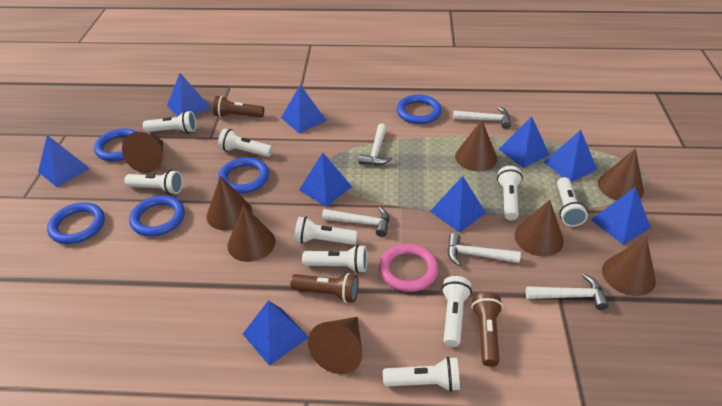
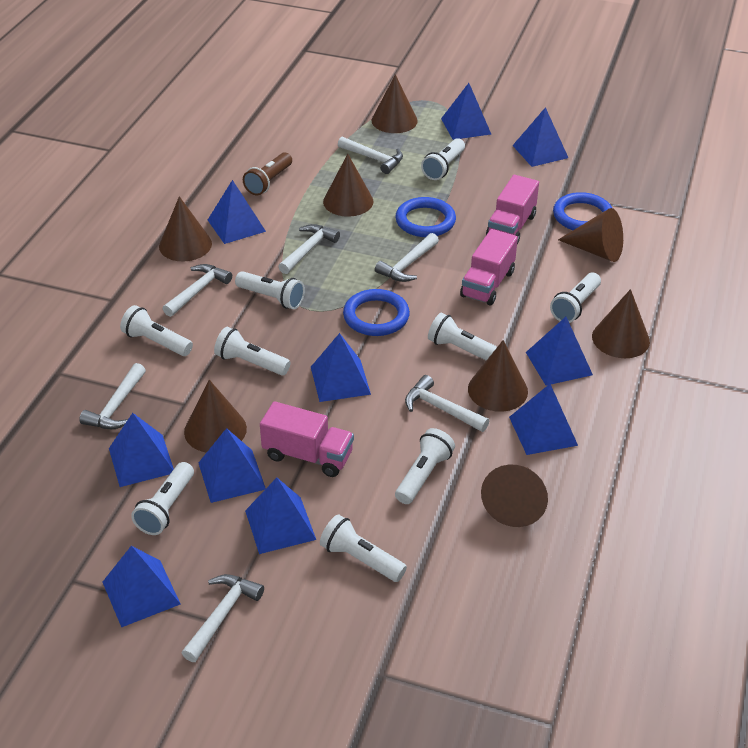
blue pyramid: 9 -> 10
blue ring: 5 -> 3
brown flashlight: 3 -> 1
pink ring: 1 -> 0
pink truck: 0 -> 3
white hammer: 5 -> 7

